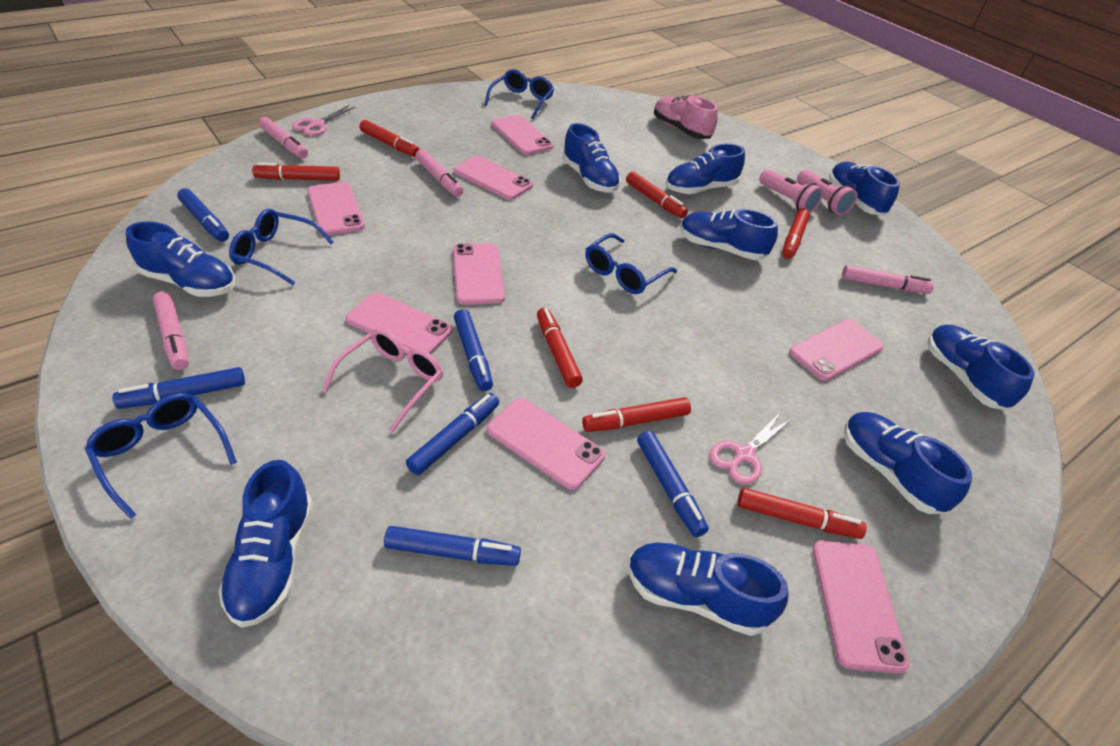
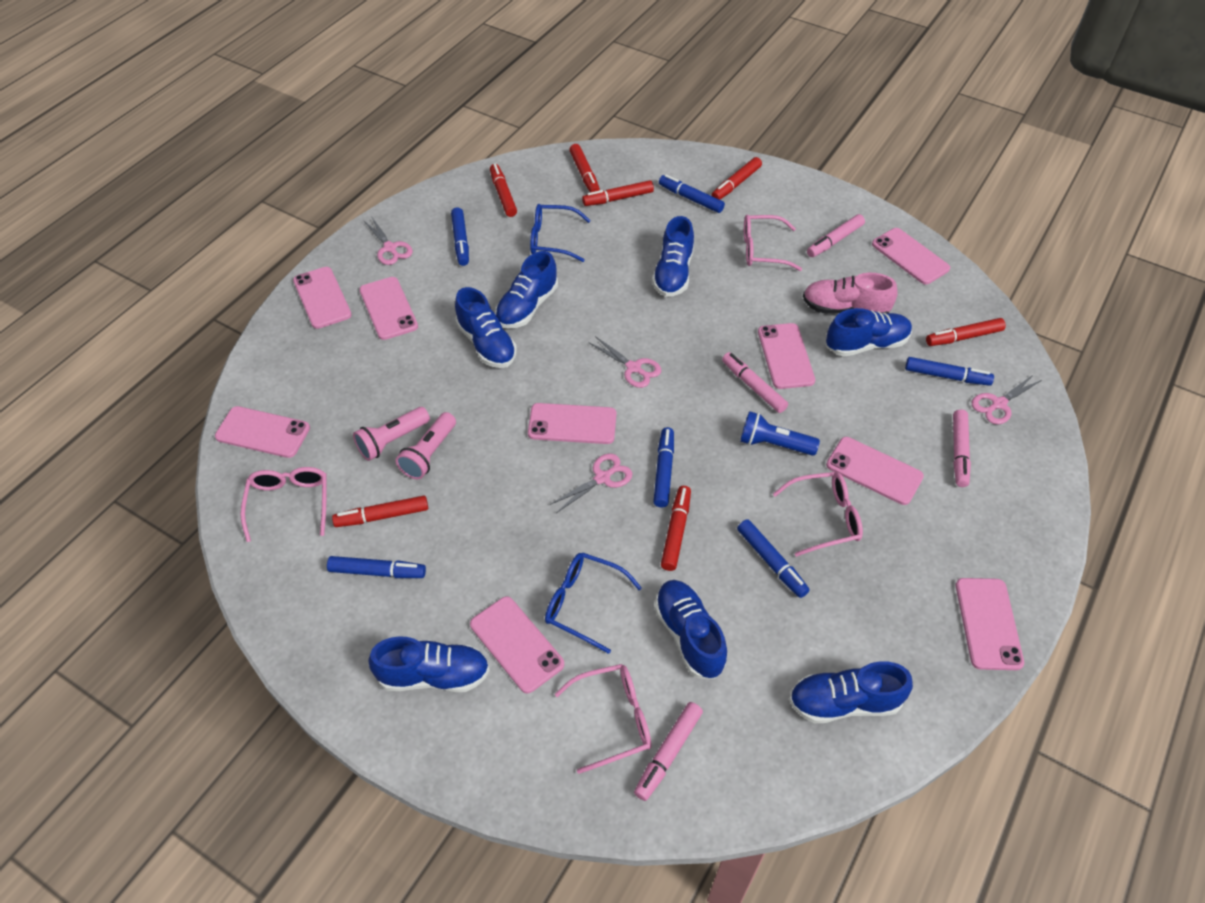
blue flashlight: 0 -> 1
blue glasses: 4 -> 2
blue shoe: 9 -> 7
pink glasses: 1 -> 4
pink phone: 8 -> 9
pink scissors: 2 -> 4

